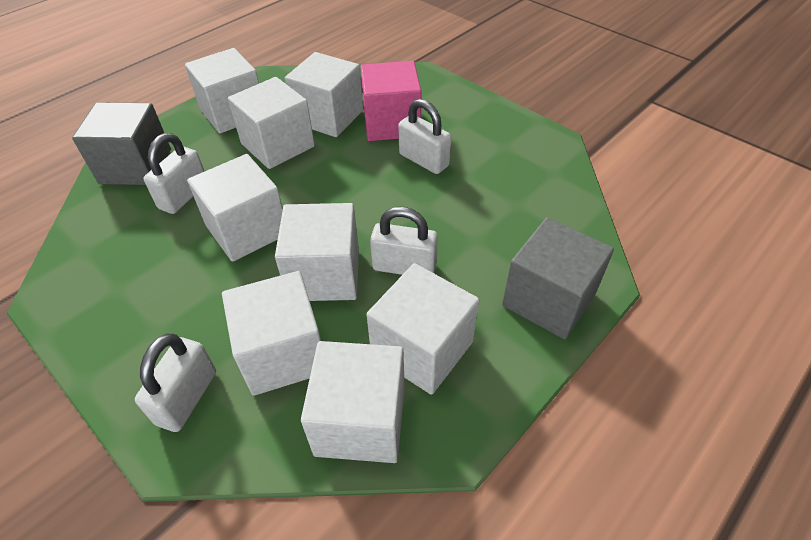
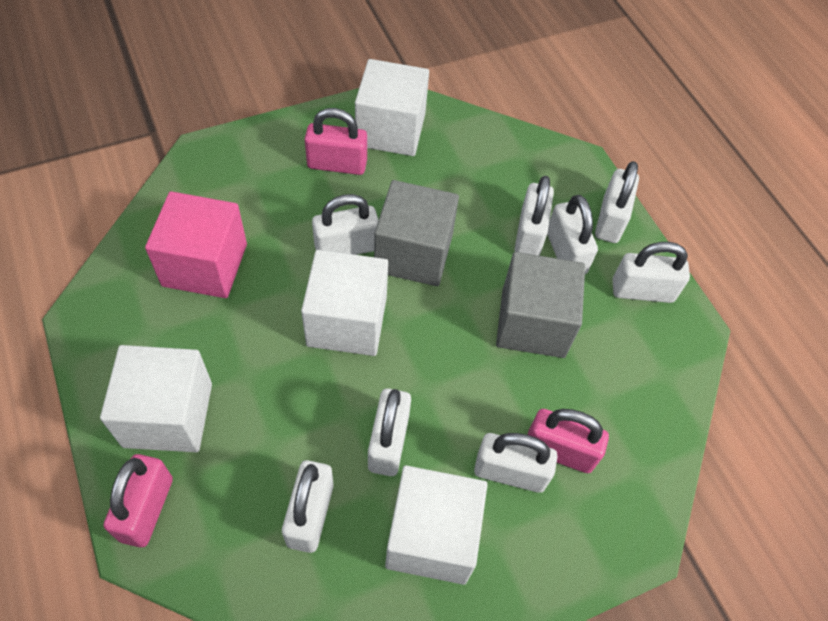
pink padlock: 0 -> 3
white cube: 8 -> 4
white padlock: 4 -> 8

